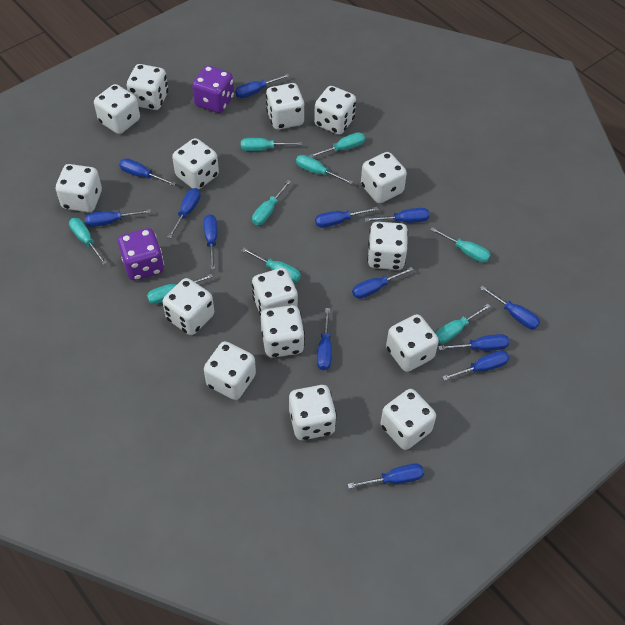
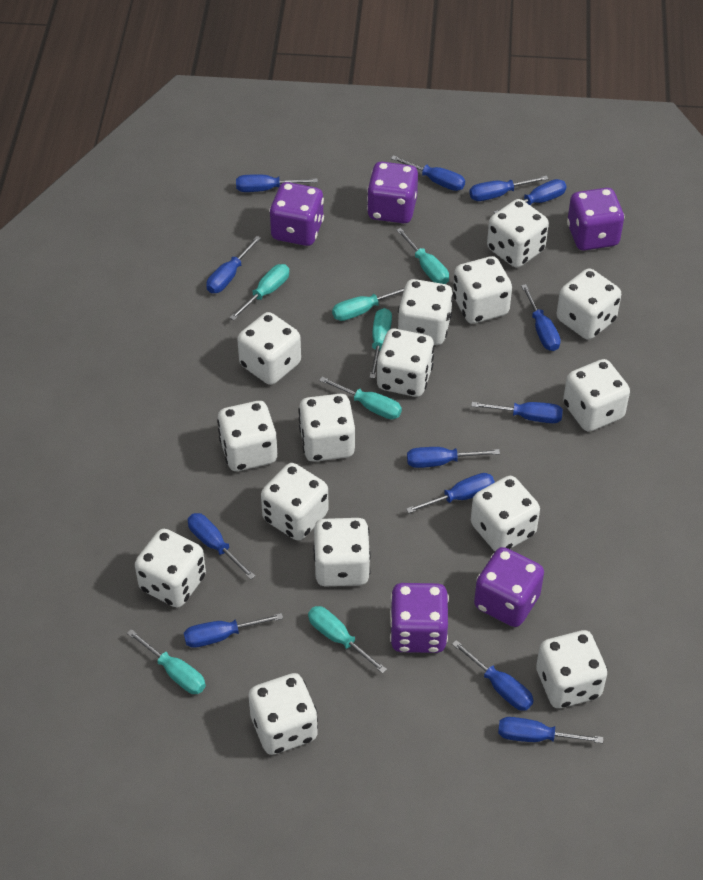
purple dice: 2 -> 5
turquoise screwdriver: 9 -> 7

